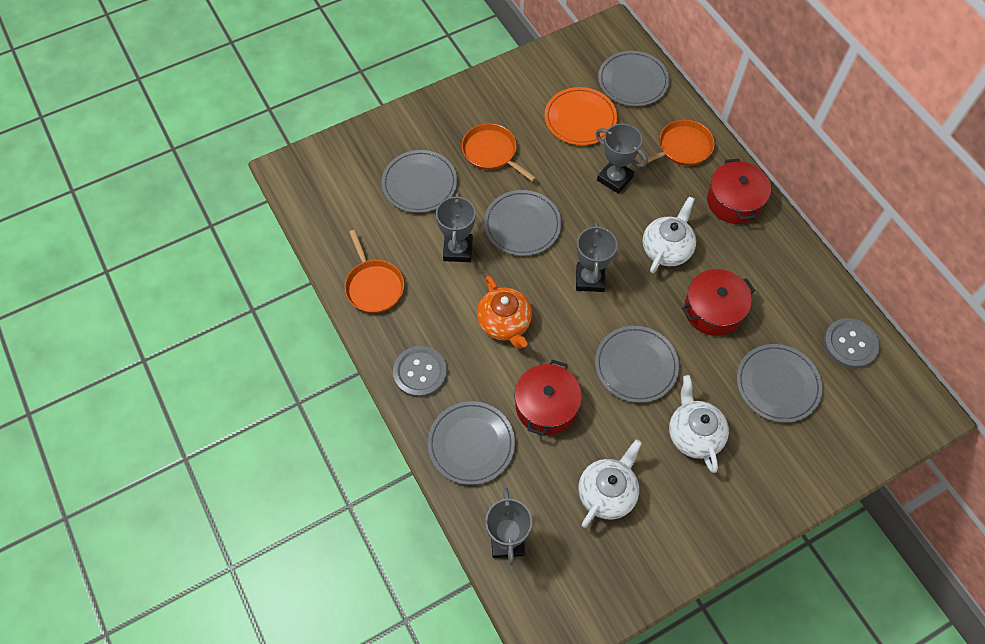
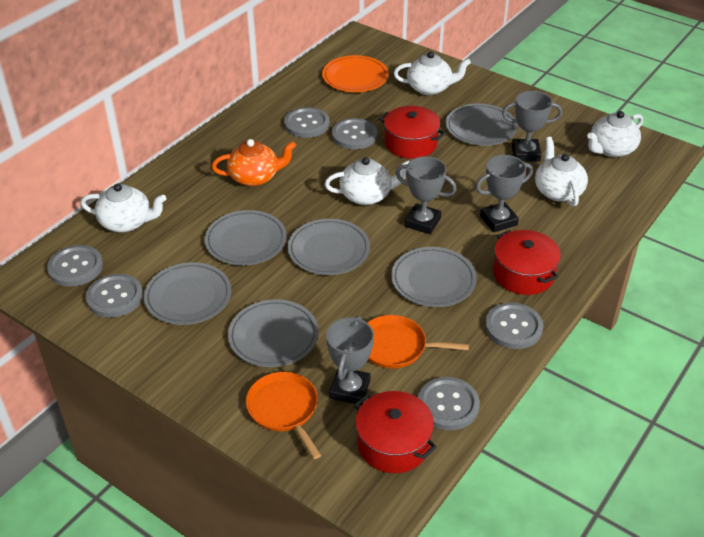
grey button: 2 -> 6
orange pan: 3 -> 2
white teapot: 3 -> 5

